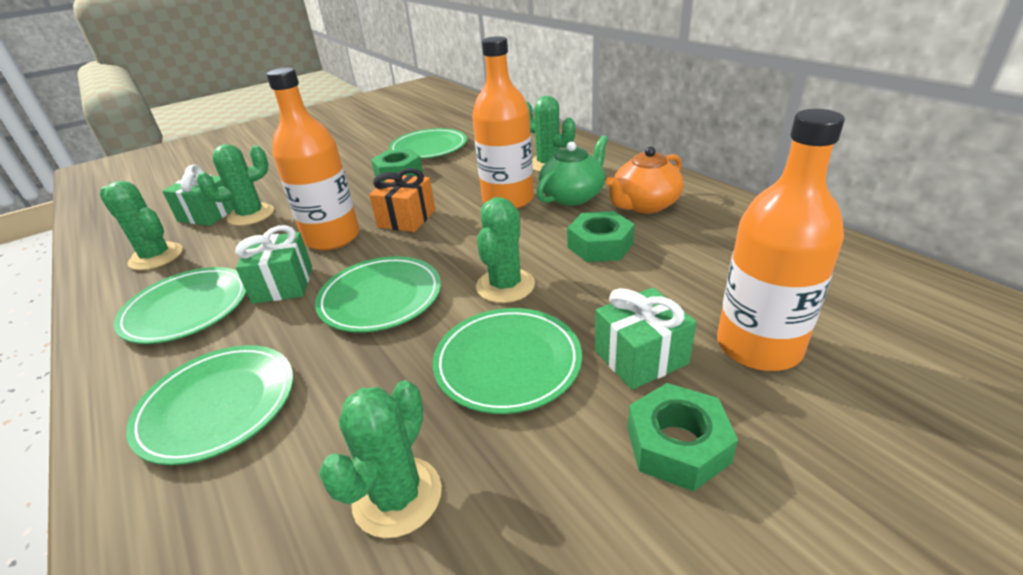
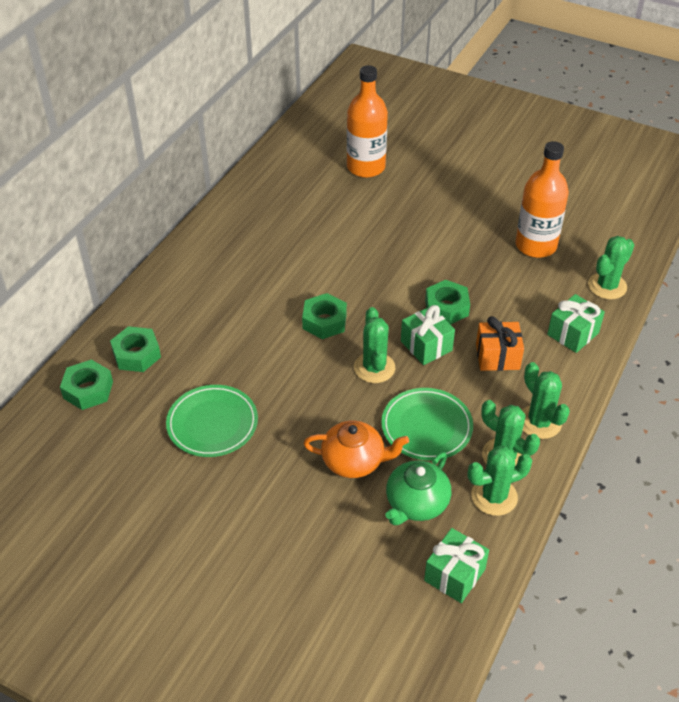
green nut: 3 -> 4
green plate: 5 -> 2
orange bottle: 3 -> 2

